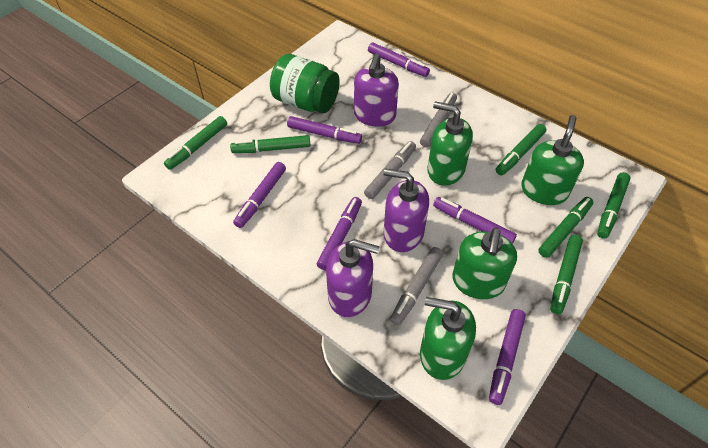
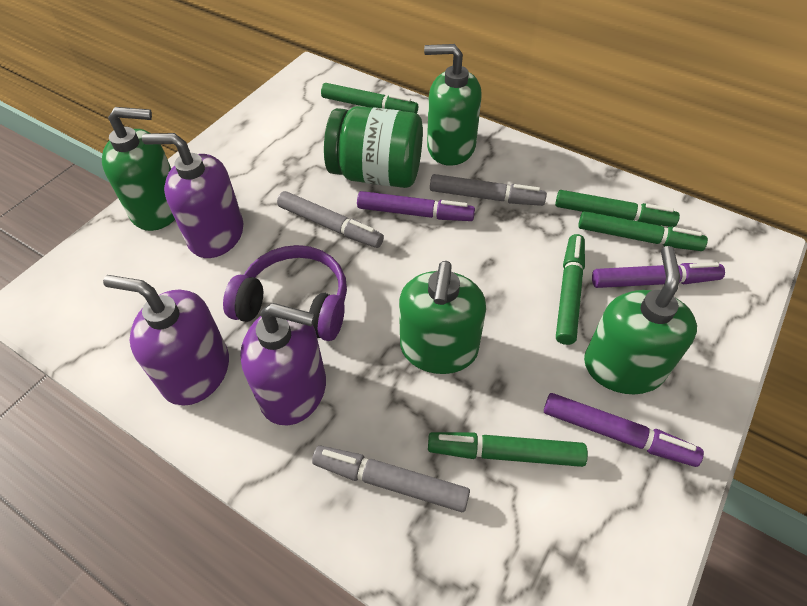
green marker: 6 -> 5
purple headphones: 0 -> 1
purple marker: 6 -> 3

